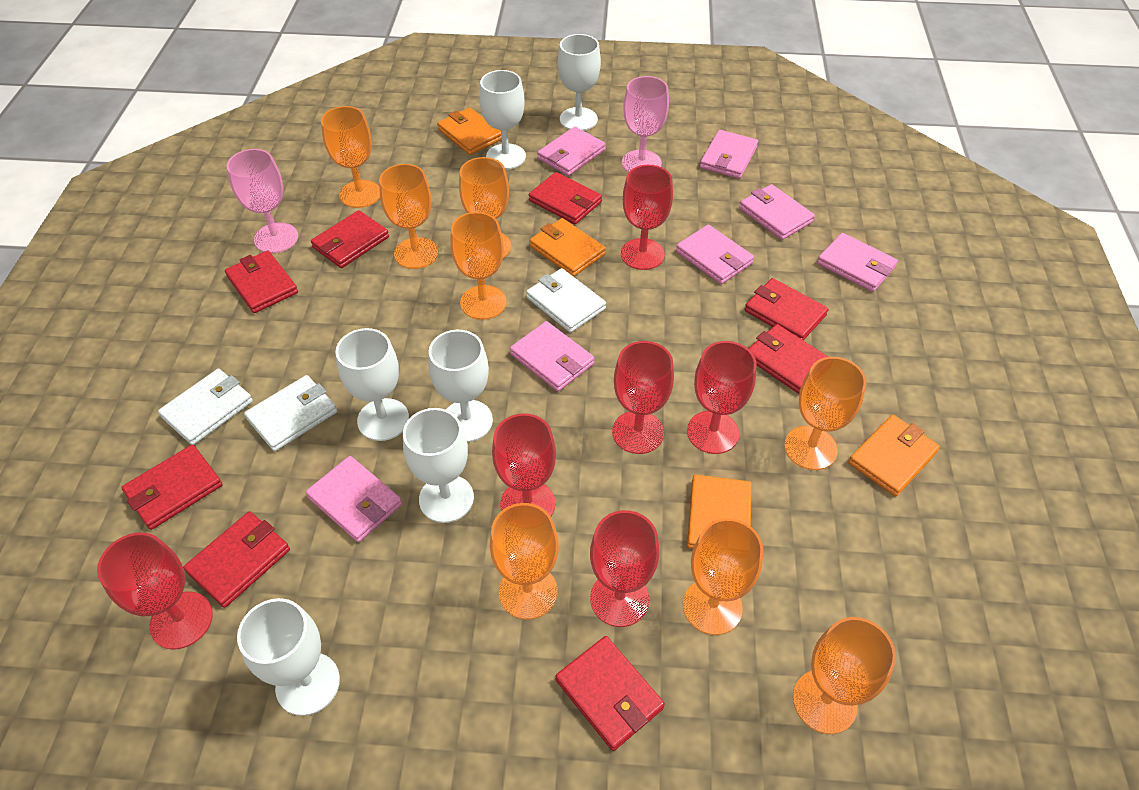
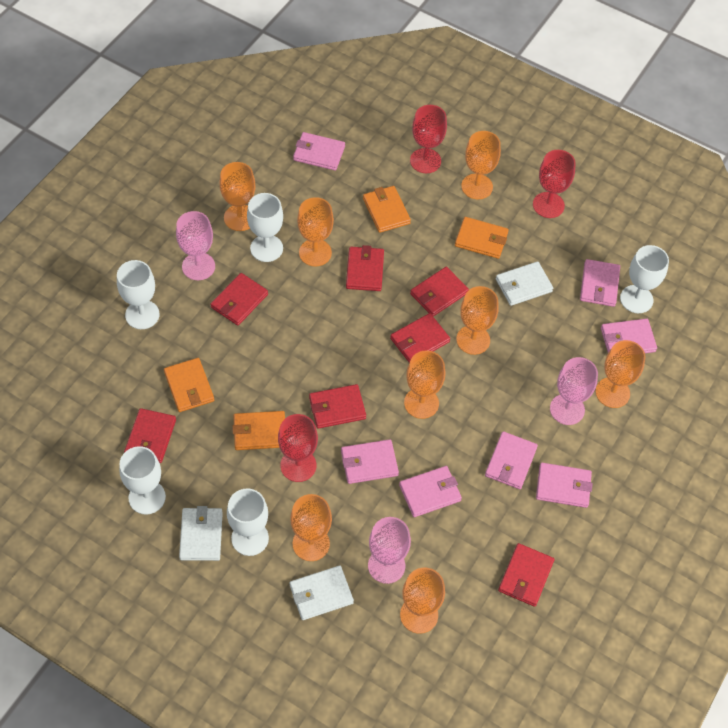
pink goblet: 2 -> 3
red goblet: 6 -> 3
red wallet: 8 -> 7
white goblet: 6 -> 5

